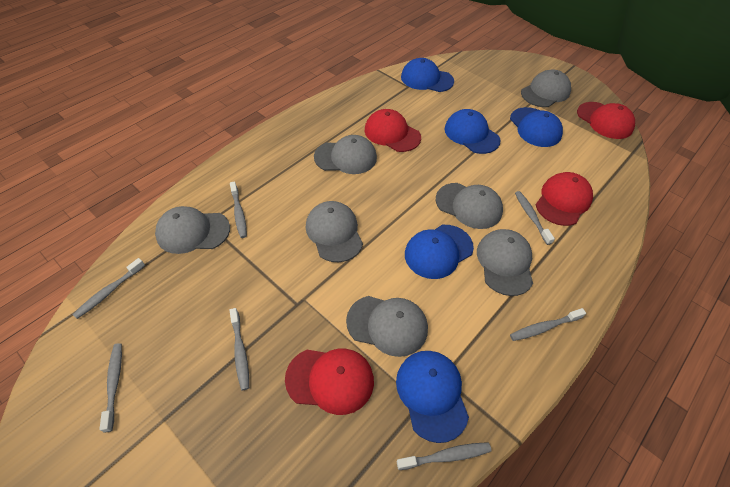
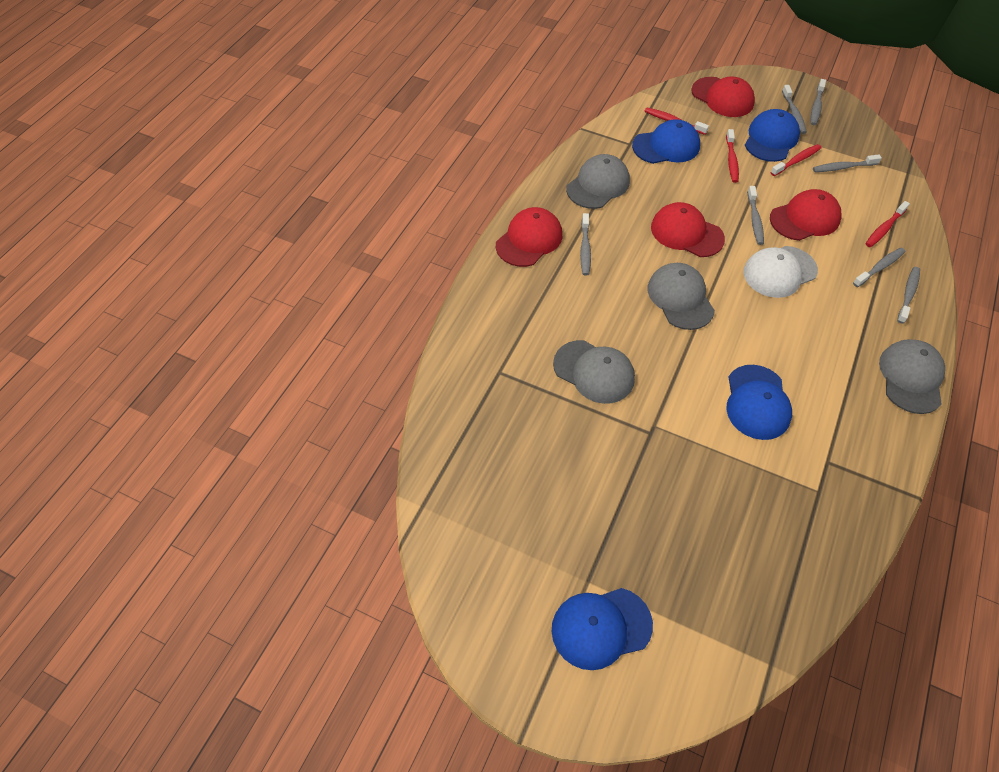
blue cap: 5 -> 4
grey cap: 7 -> 4
red toothbrush: 0 -> 4
white cap: 0 -> 1

